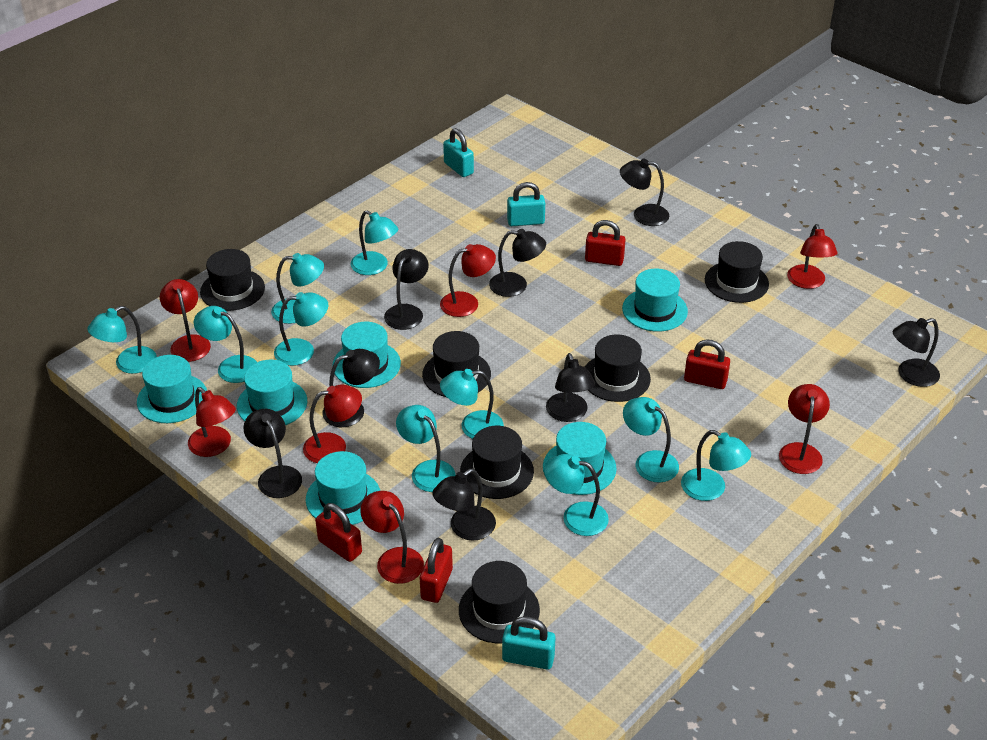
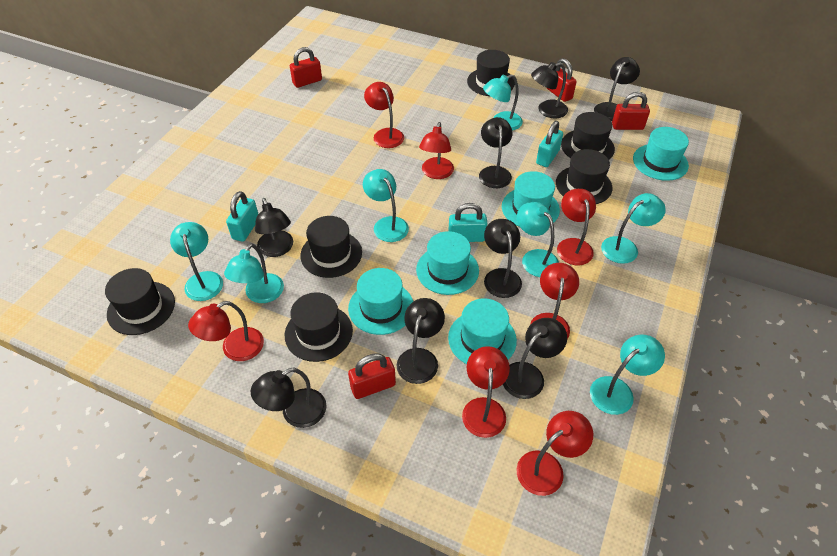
turquoise hat: 6 -> 5
turquoise lamp: 10 -> 7

